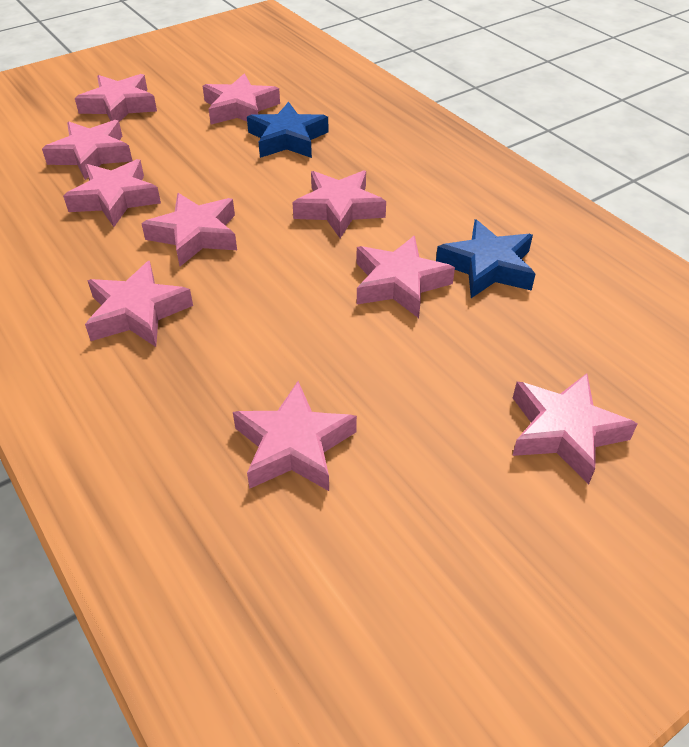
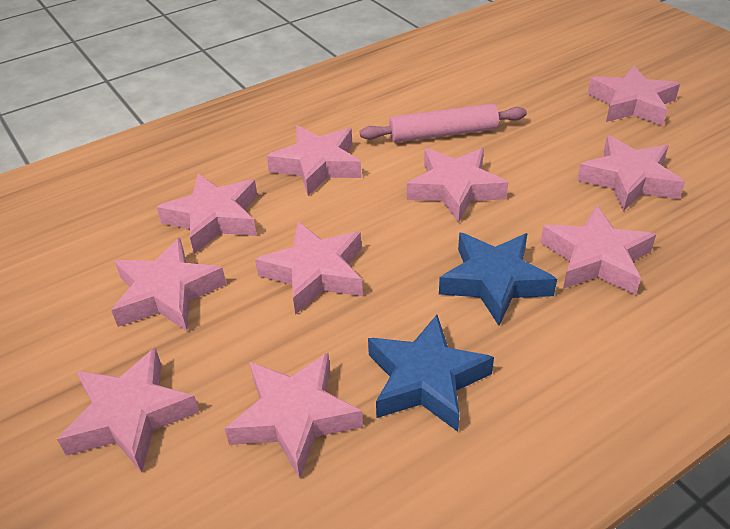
pink rolling pin: 0 -> 1

